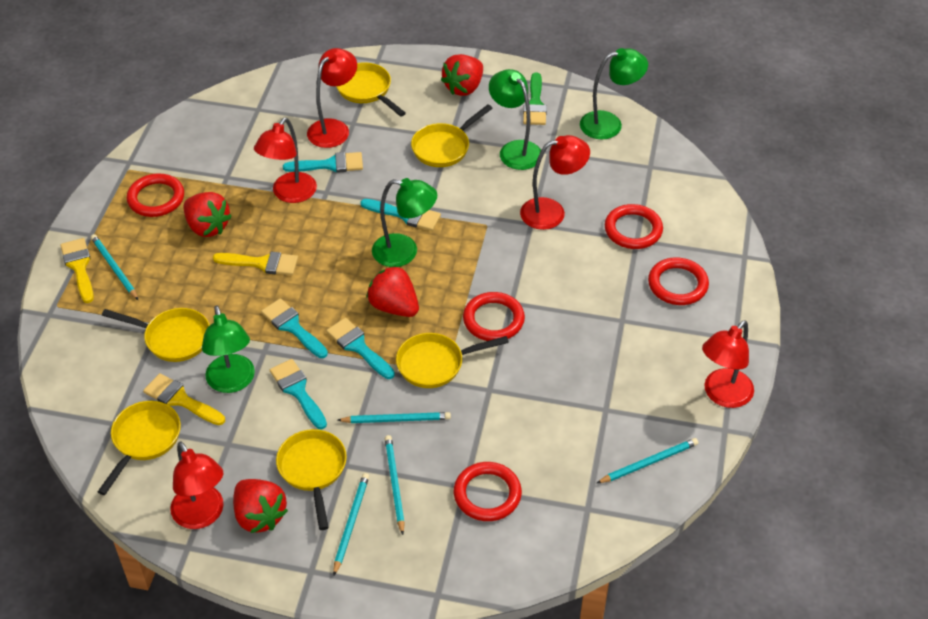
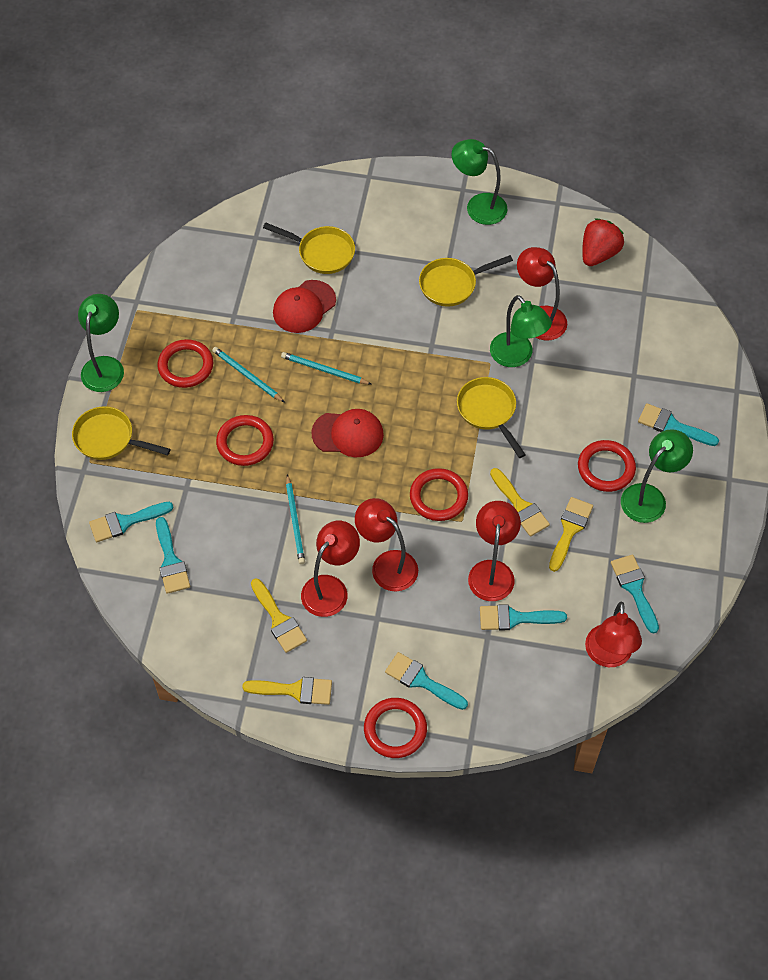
green brush: 1 -> 0
red cap: 0 -> 2
red strawberry: 4 -> 1
turquoise brush: 5 -> 6
turquoise pencil: 5 -> 3
yellow brush: 3 -> 4
yellow pan: 6 -> 4

